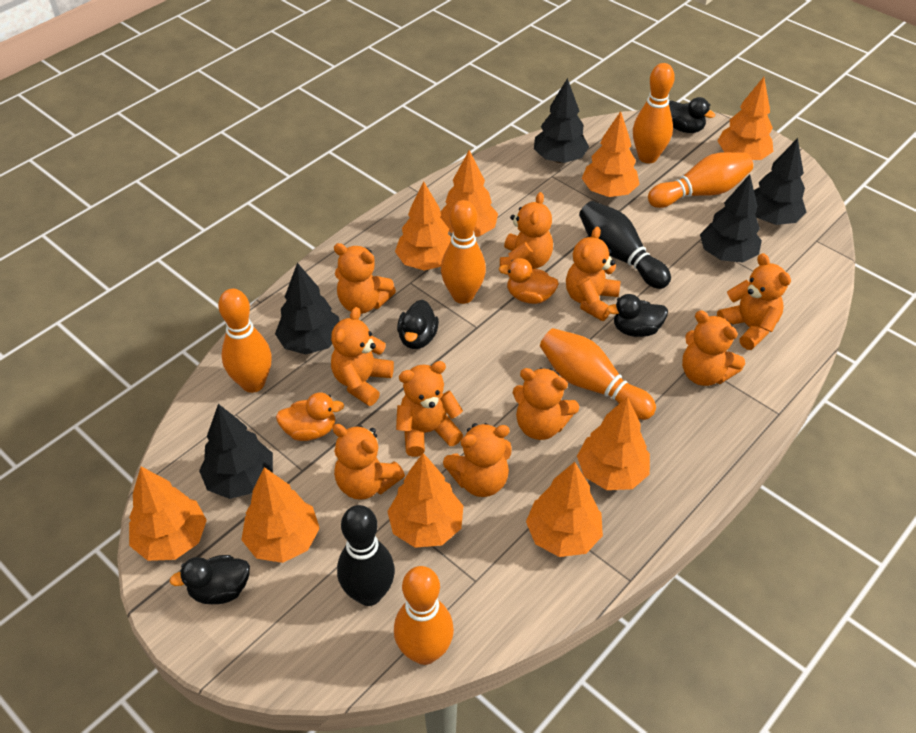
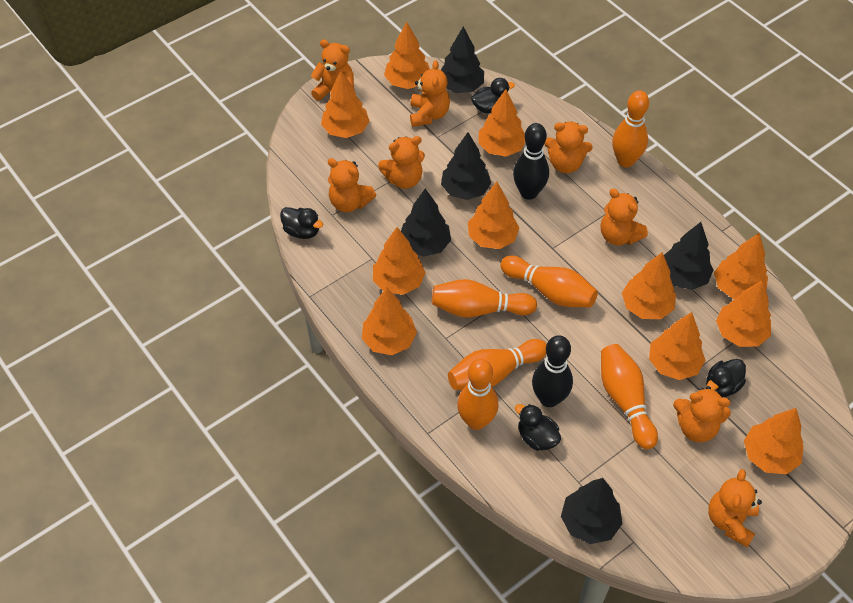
orange duck: 2 -> 0
orange teddy bear: 10 -> 8
orange tree: 9 -> 11

